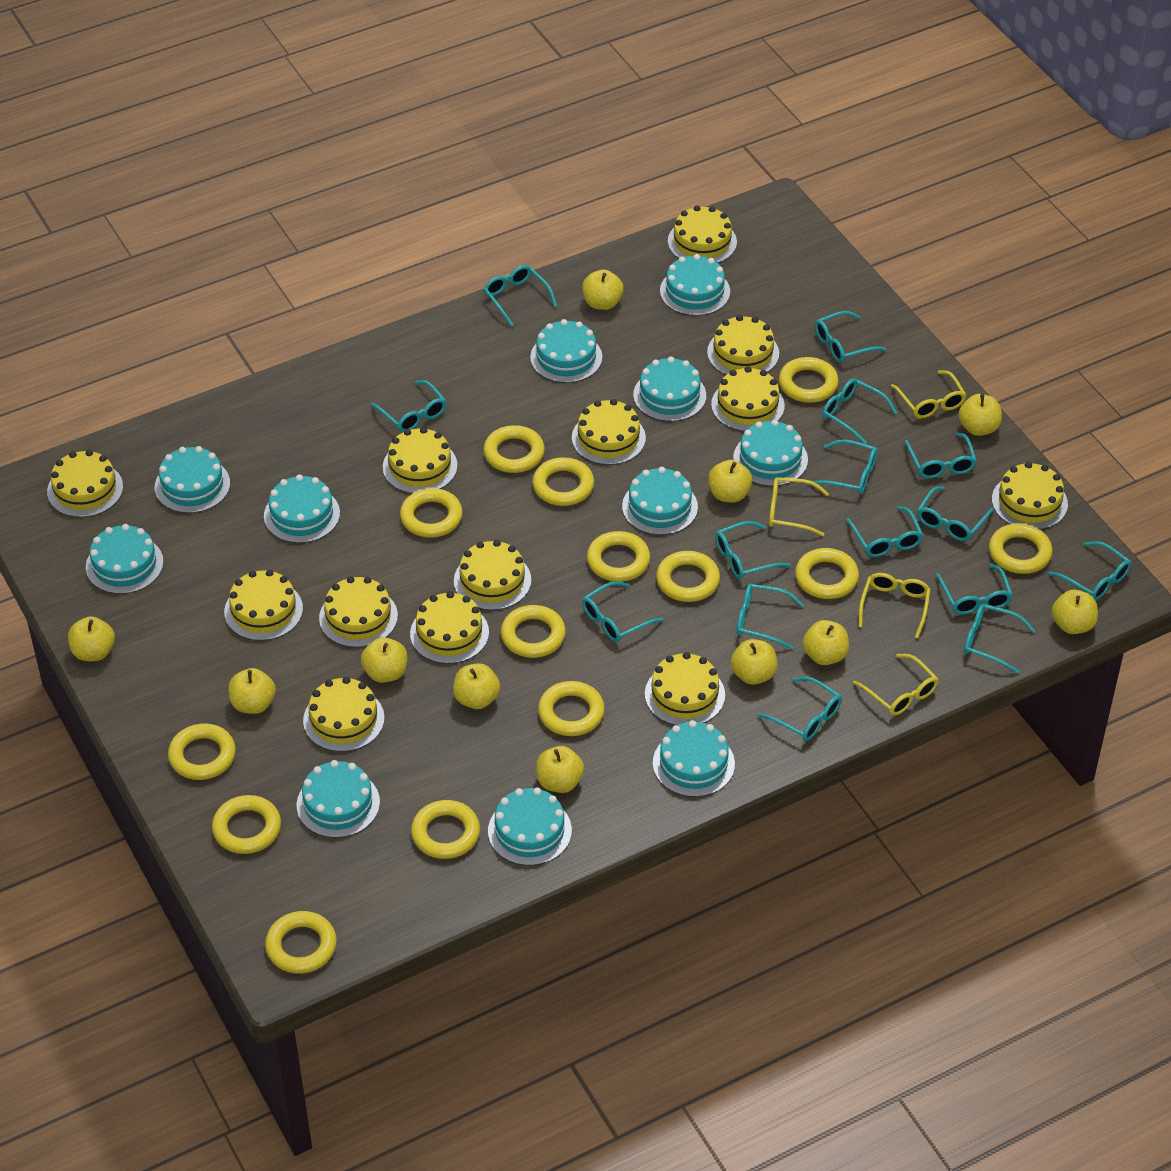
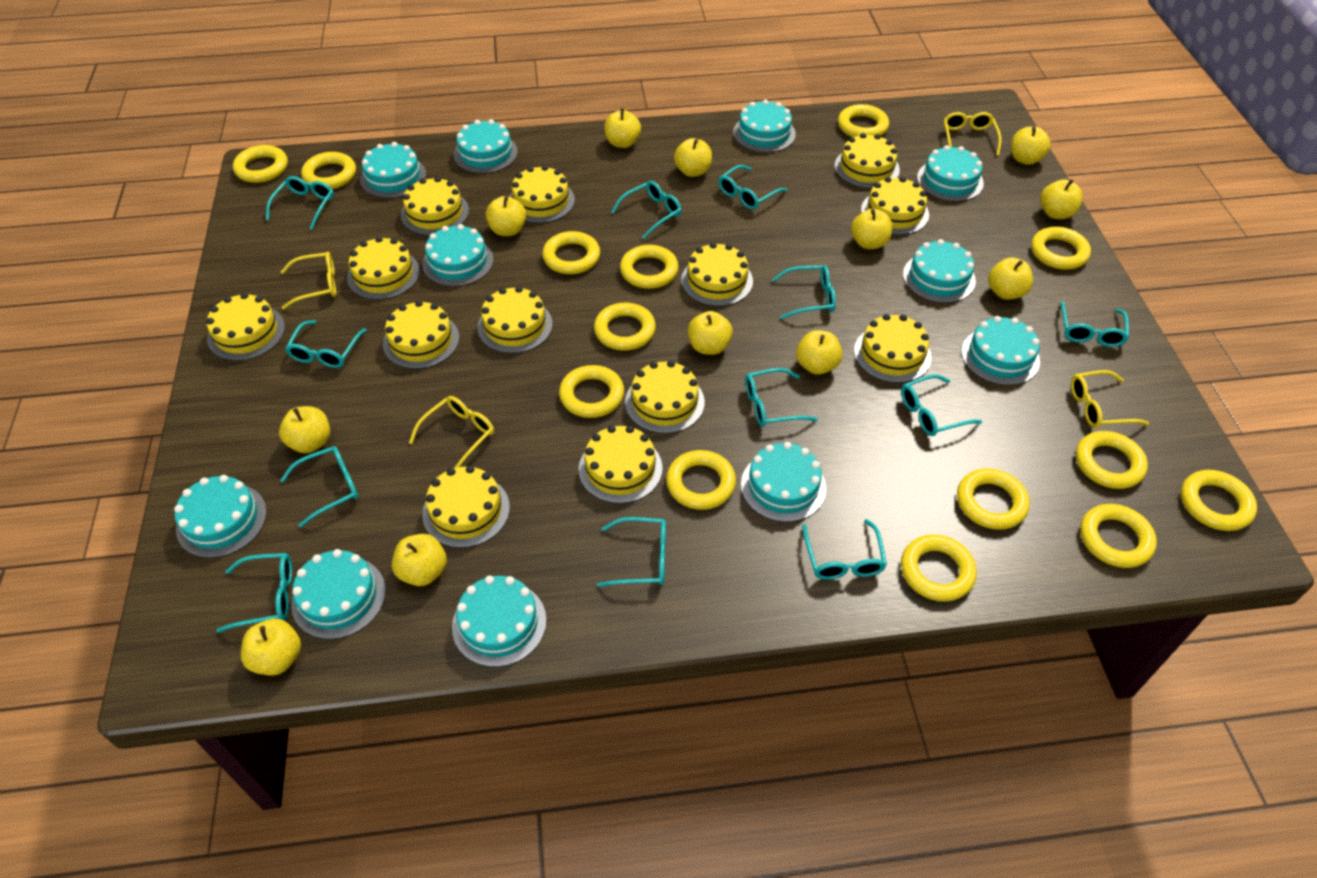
turquoise glasses: 15 -> 12
yellow apple: 11 -> 12

